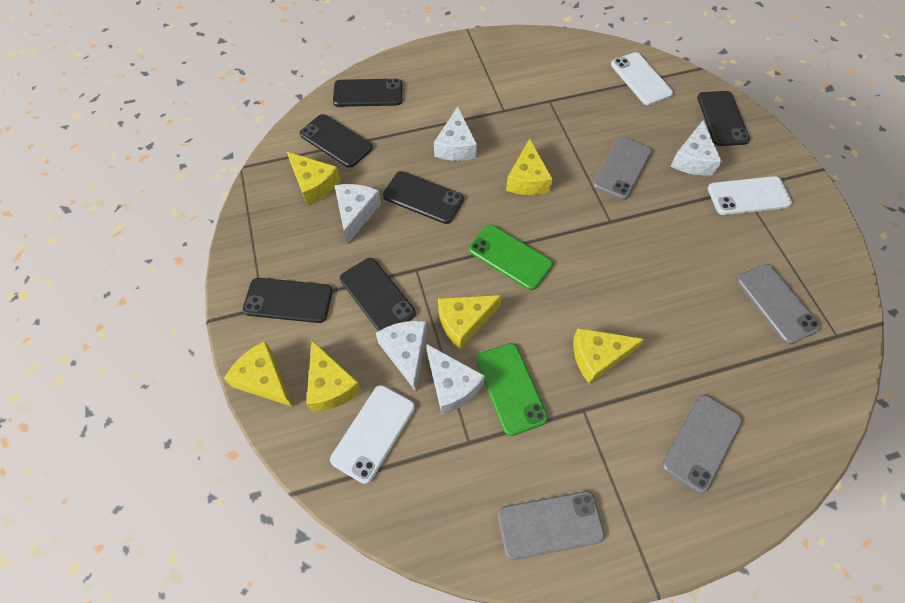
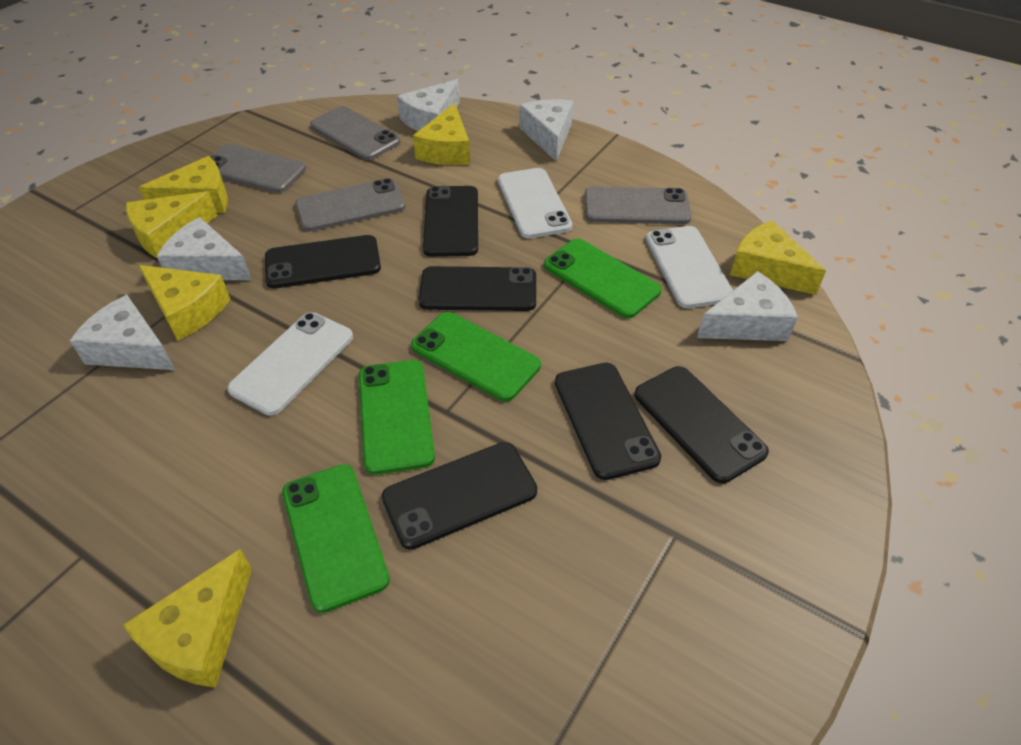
green phone: 2 -> 4

